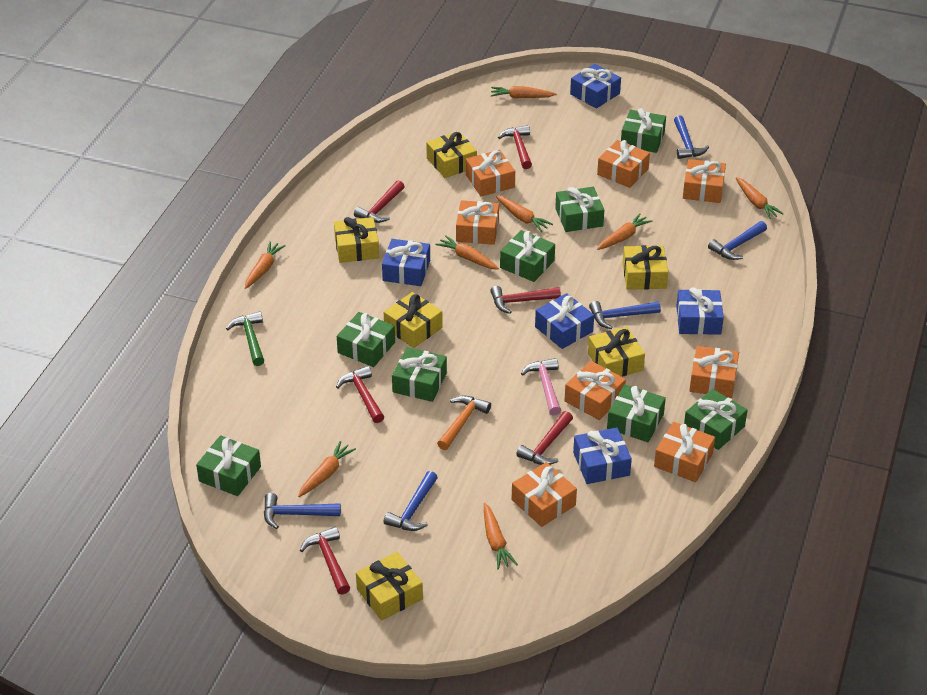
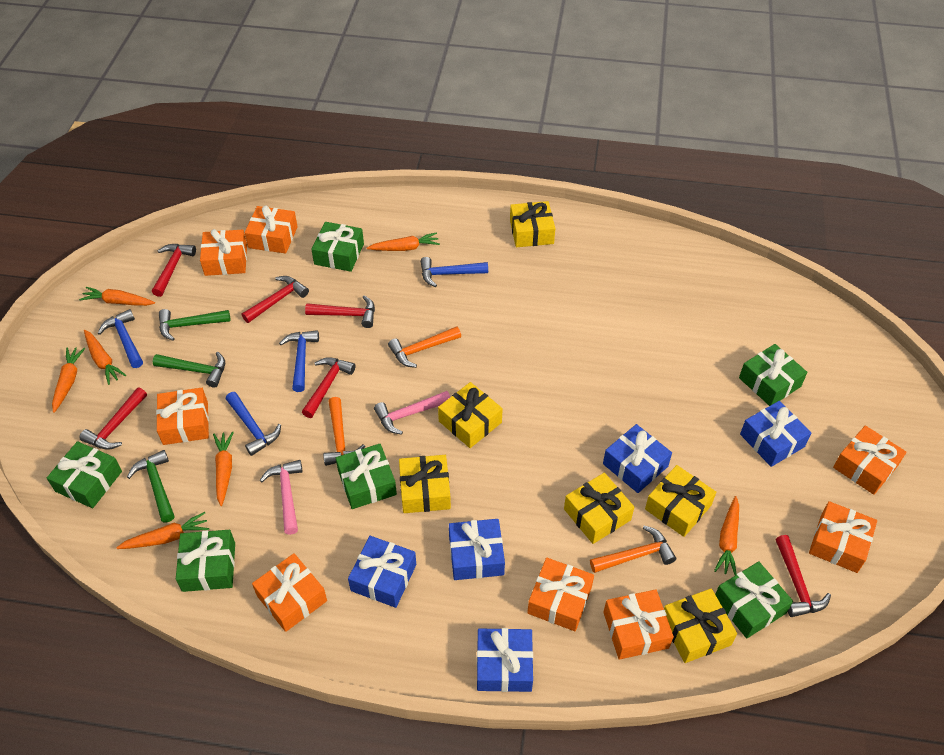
blue hammer: 5 -> 4
green gift: 8 -> 6
green hammer: 1 -> 3
orange carrot: 8 -> 7
orange hammer: 1 -> 3
pink hammer: 1 -> 2

